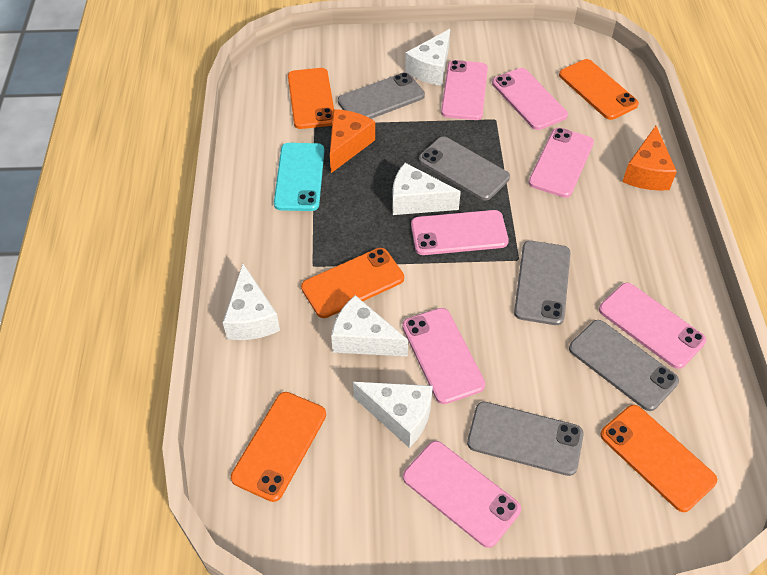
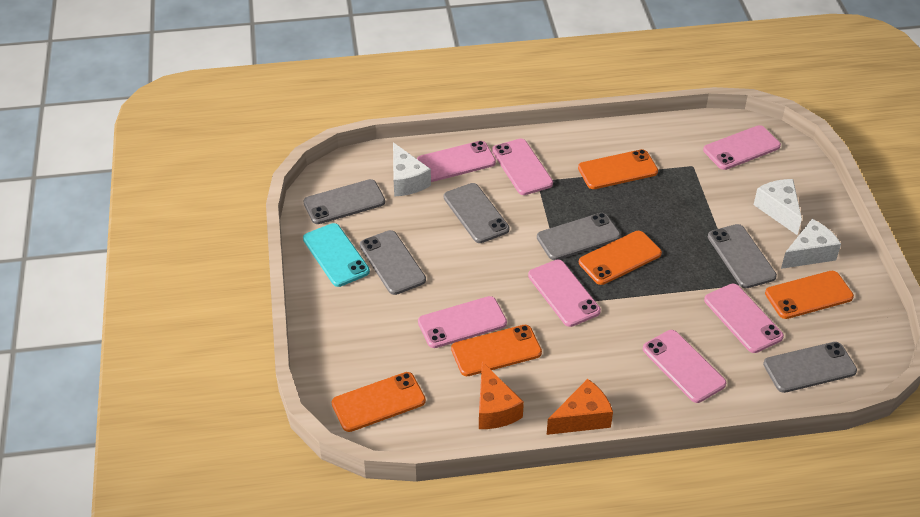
grey phone: 5 -> 6
white cheese: 5 -> 3

